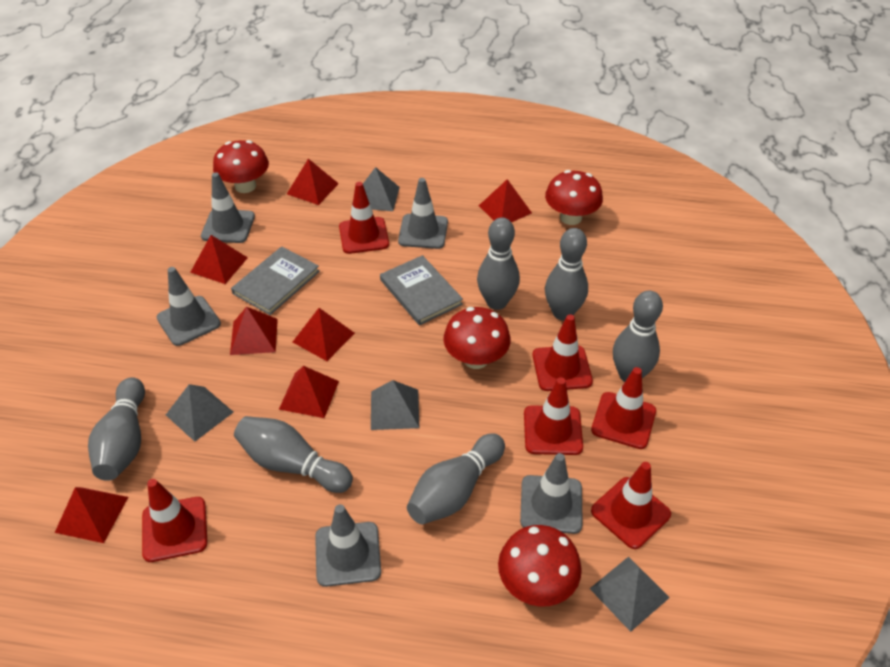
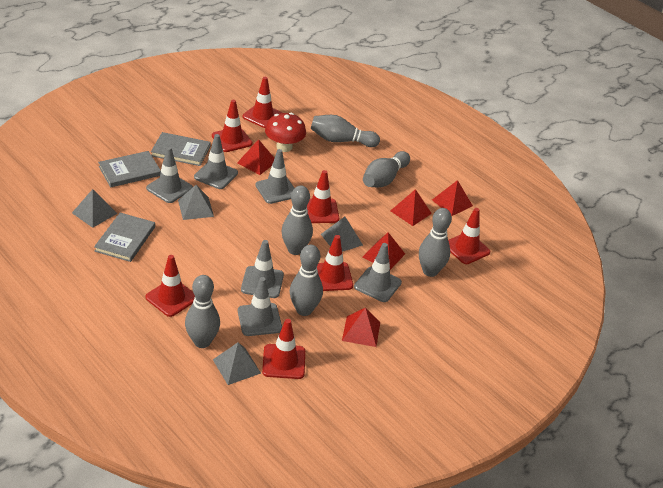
grey book: 2 -> 3
grey traffic cone: 5 -> 6
red mushroom: 4 -> 1
red pyramid: 7 -> 5
red traffic cone: 6 -> 7

